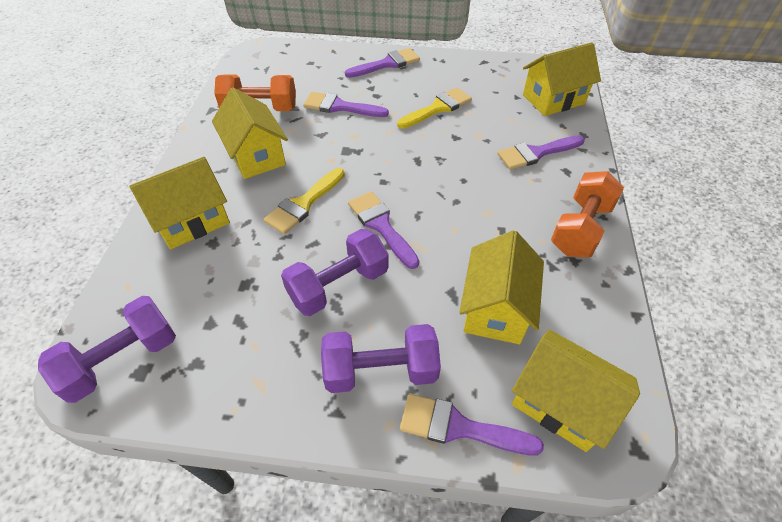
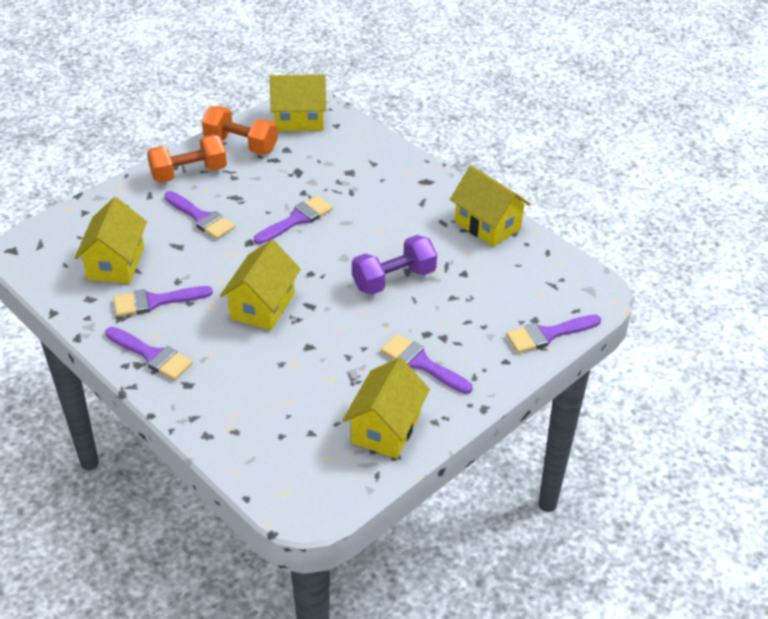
purple brush: 5 -> 6
purple dumbbell: 3 -> 1
yellow brush: 2 -> 0

